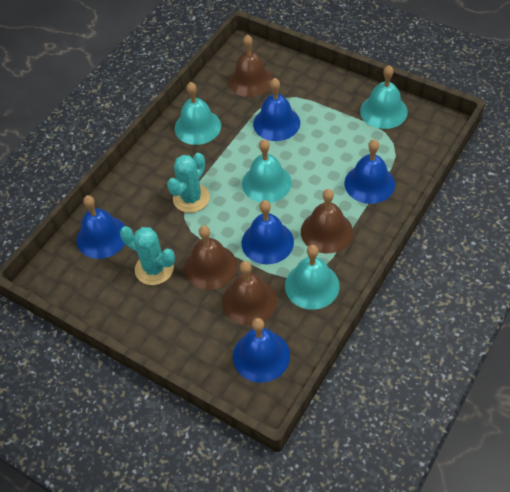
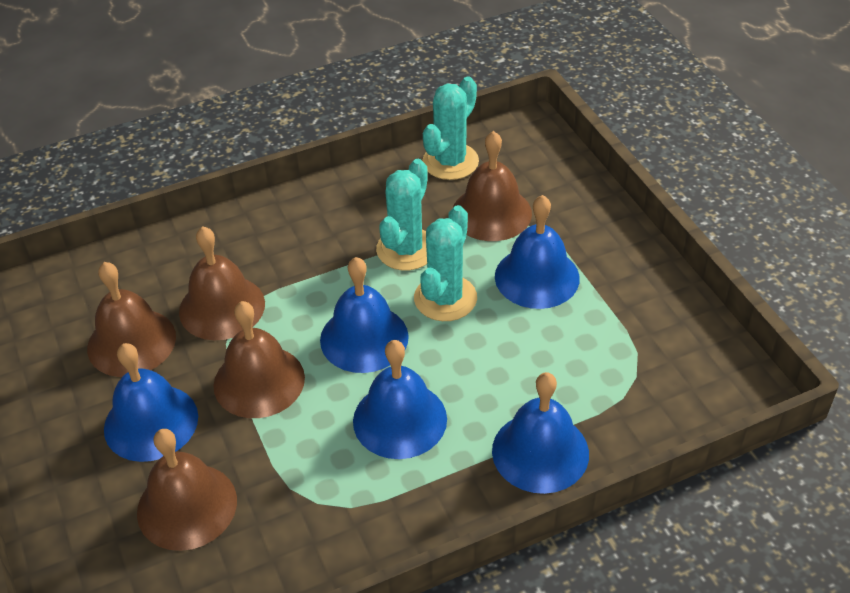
brown bell: 4 -> 5
turquoise bell: 4 -> 0
turquoise cactus: 2 -> 3

